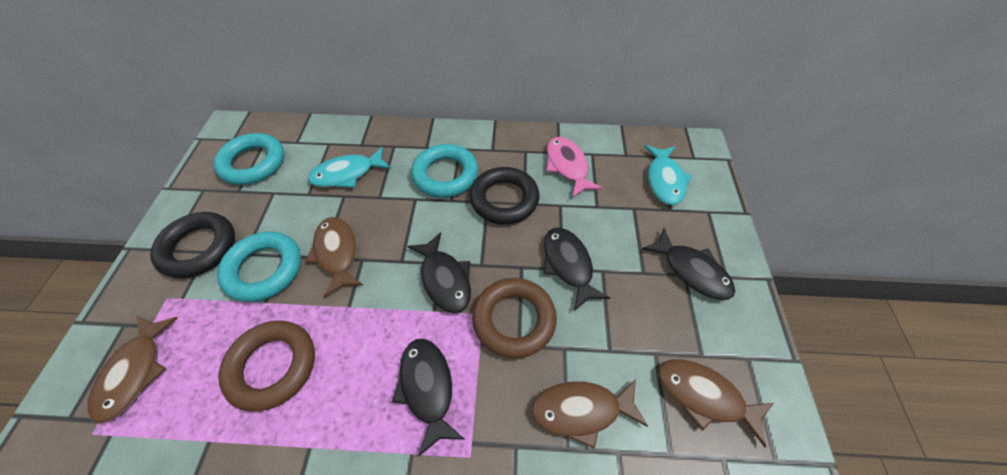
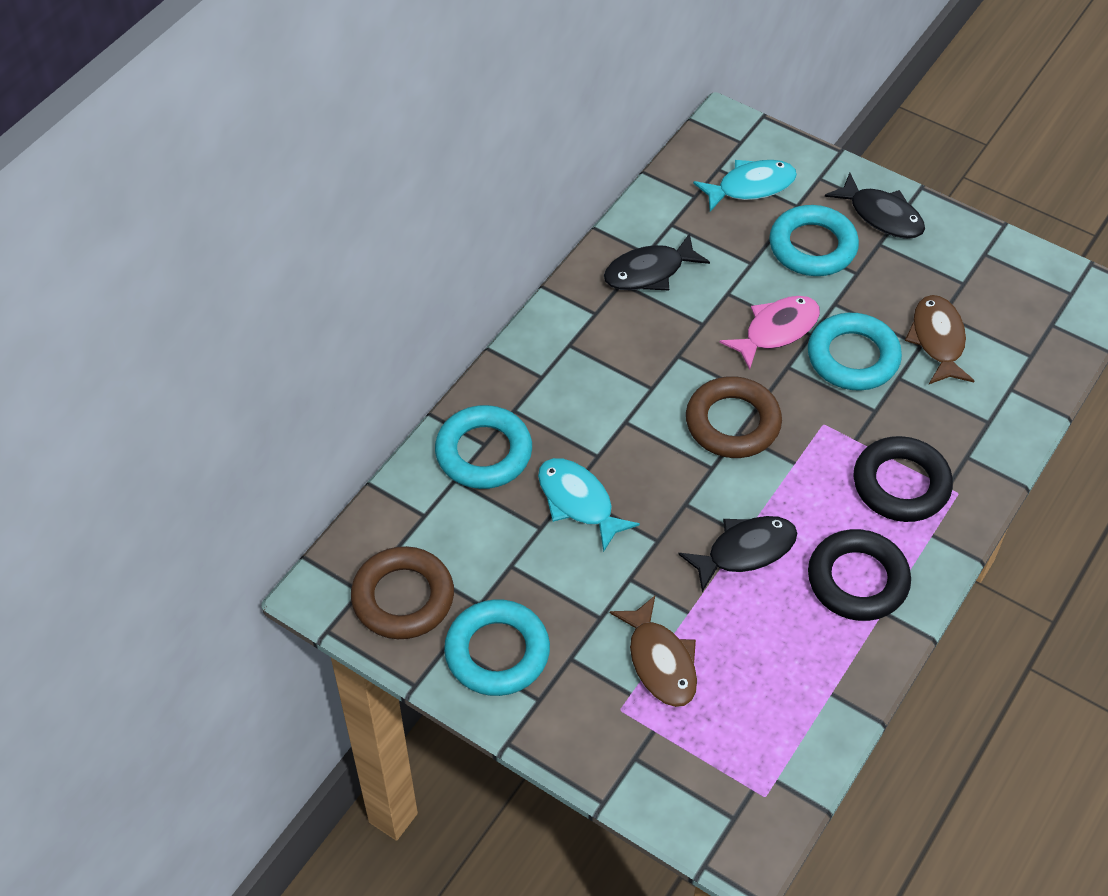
black fish: 4 -> 3
brown fish: 4 -> 2
turquoise ring: 3 -> 4

